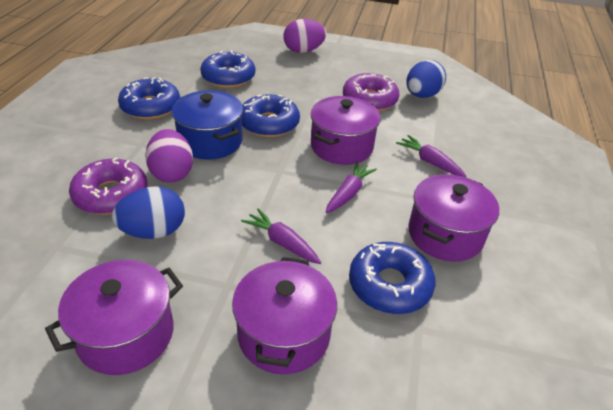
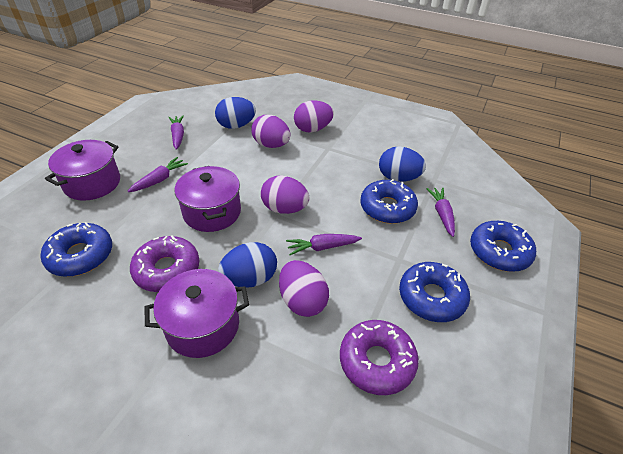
blue egg: 2 -> 3
blue pot: 1 -> 0
purple carrot: 3 -> 4
purple egg: 2 -> 4
purple pot: 4 -> 3

